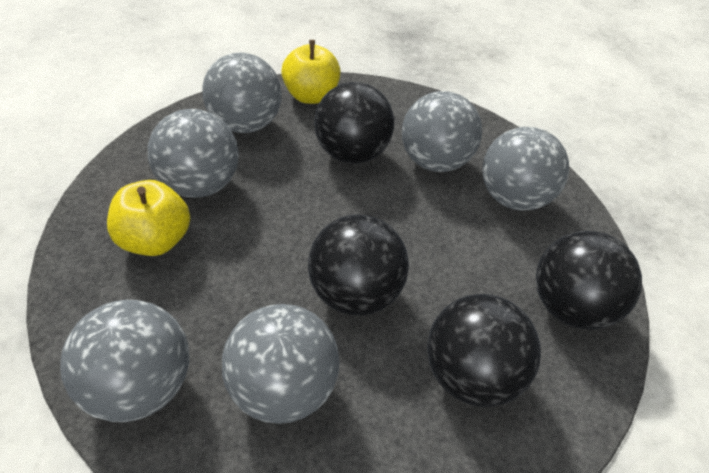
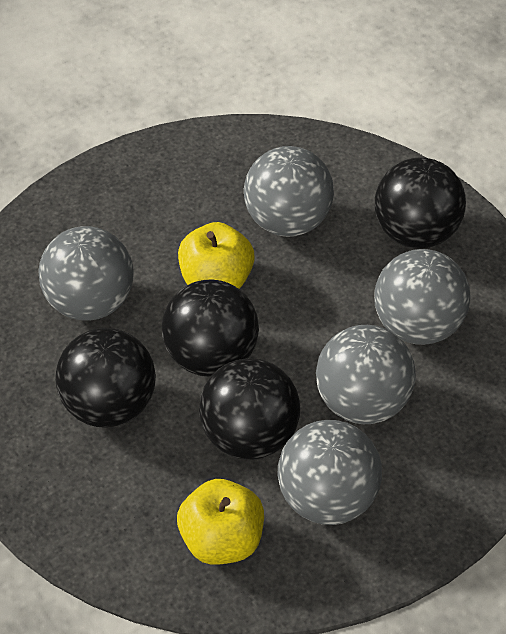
grey ball: 6 -> 5

